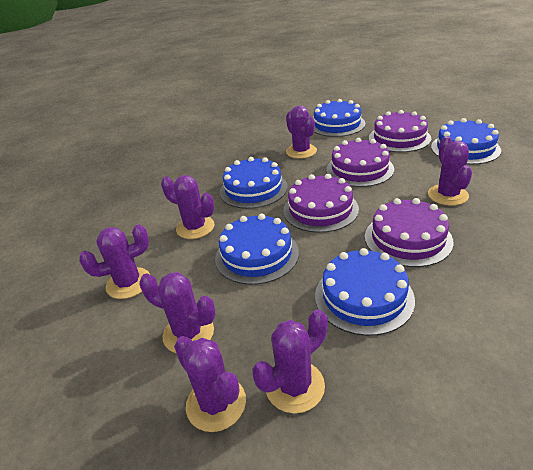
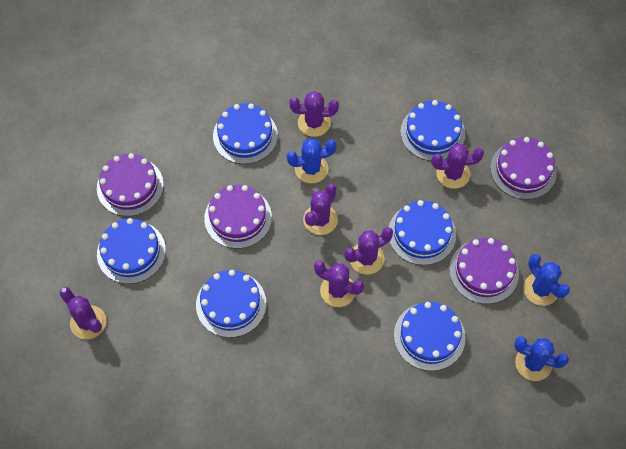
blue cactus: 0 -> 3
blue cake: 5 -> 6
purple cactus: 7 -> 6

